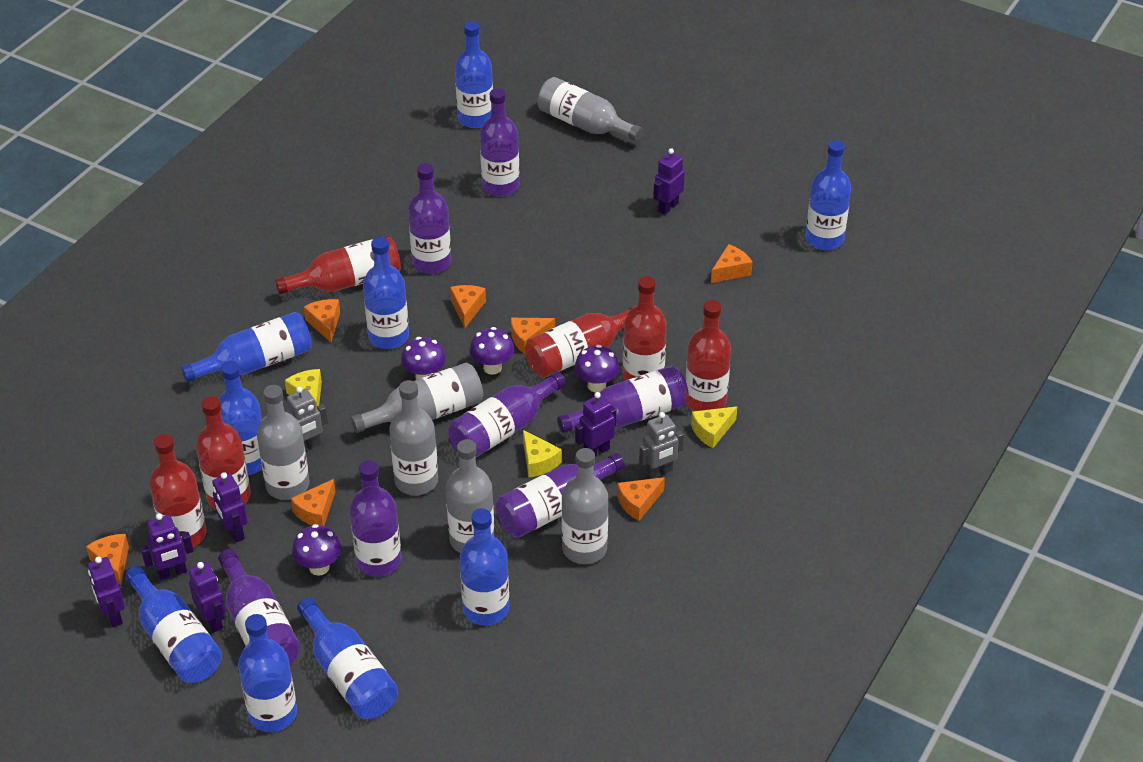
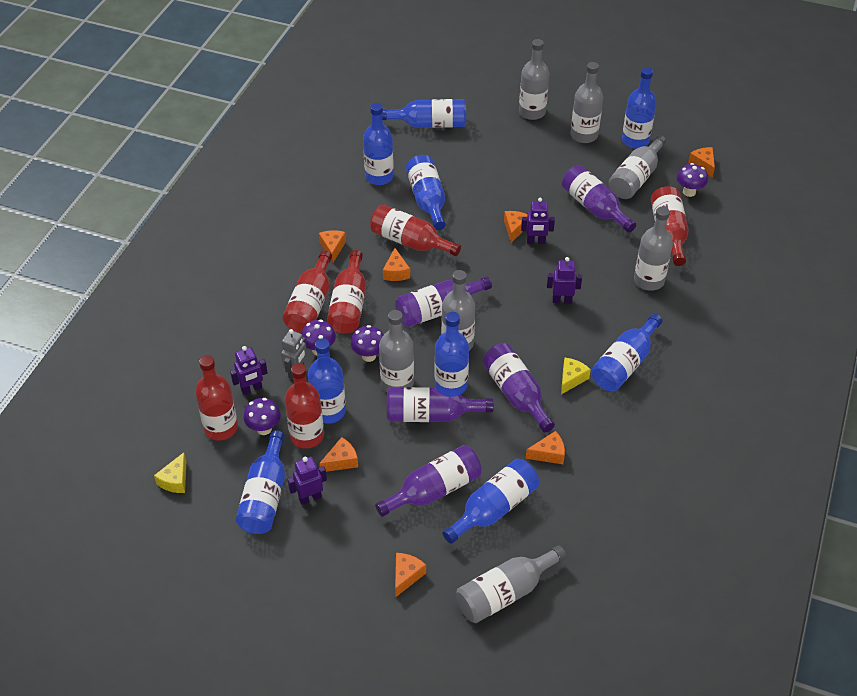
grey bottle: 6 -> 7
grey robot: 2 -> 1
purple bottle: 7 -> 5
purple robot: 6 -> 4
yellow cheese: 3 -> 2

